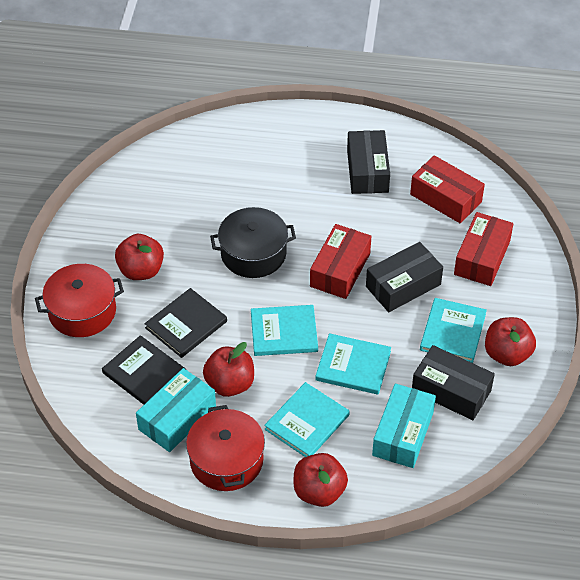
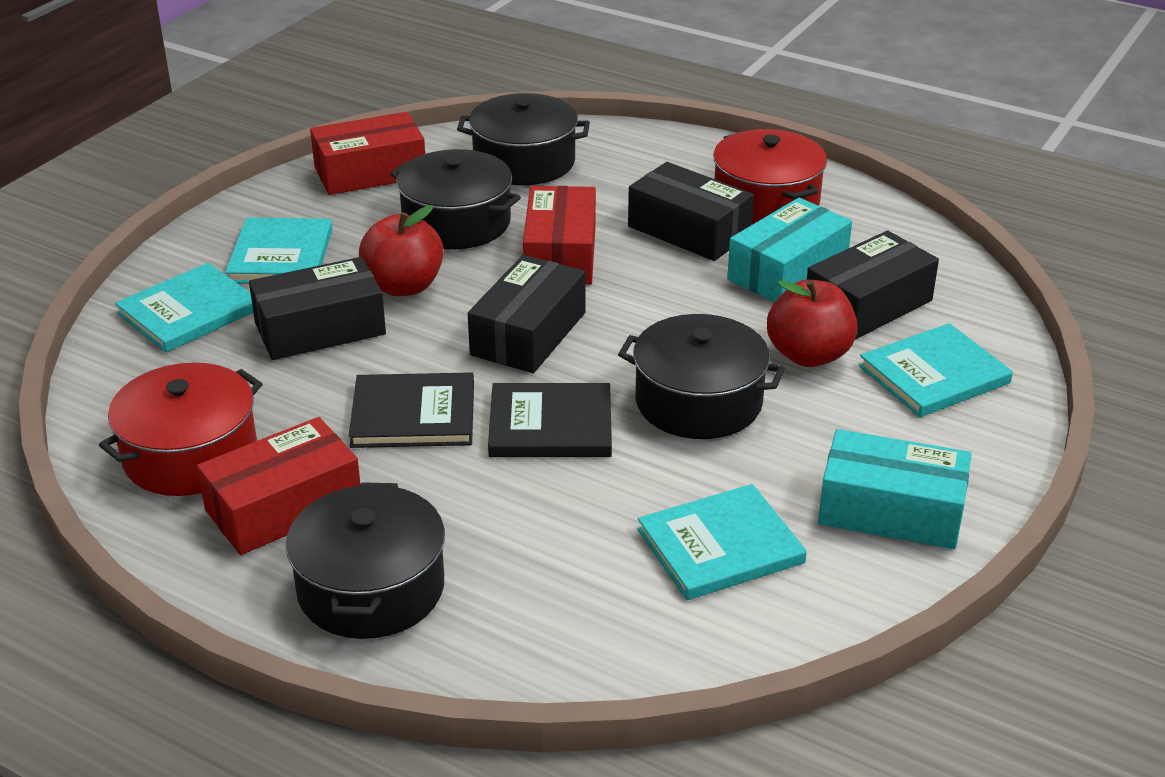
black box: 3 -> 4
black pot: 1 -> 4
red apple: 4 -> 2

